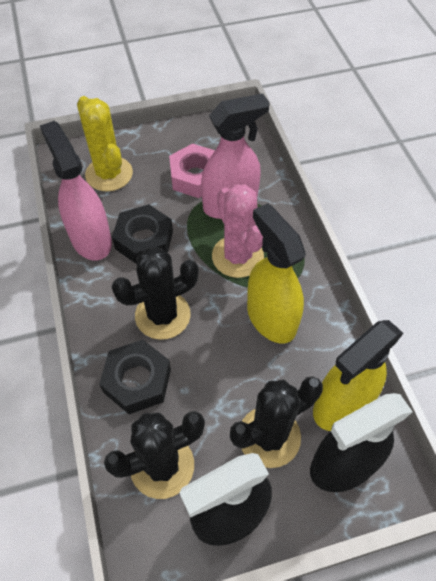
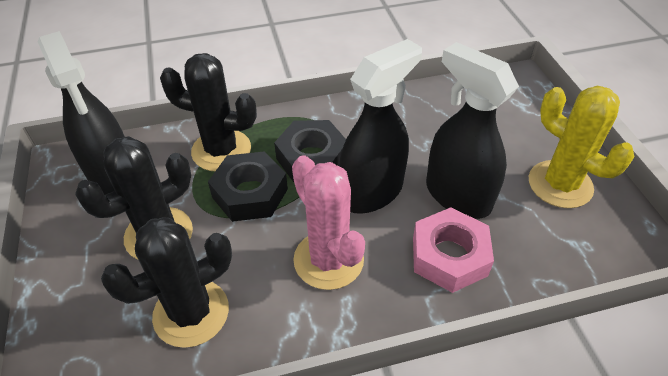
black spray bottle: 2 -> 3
pink spray bottle: 2 -> 0
yellow spray bottle: 2 -> 0

